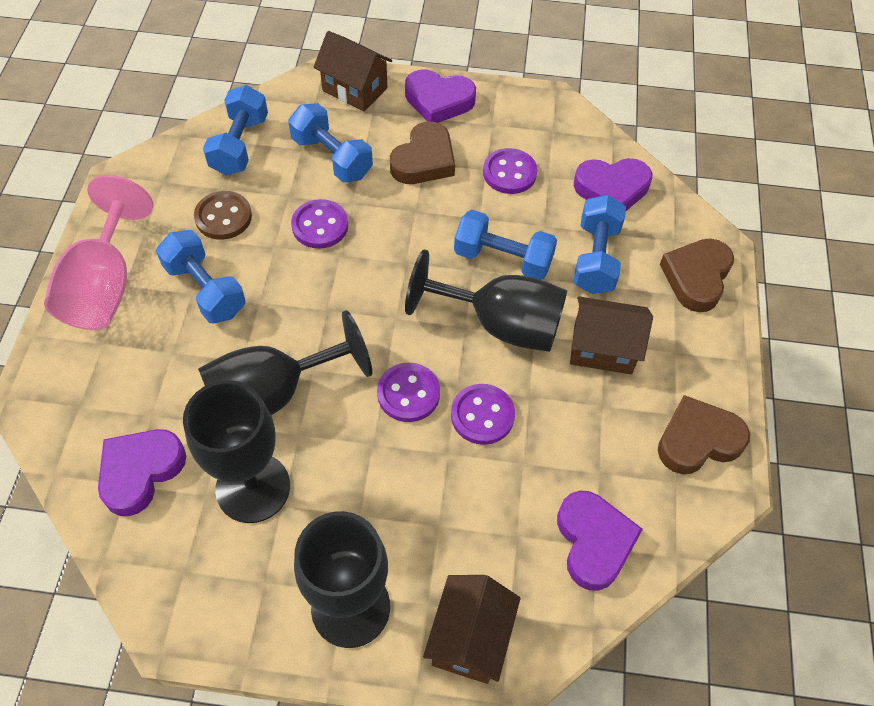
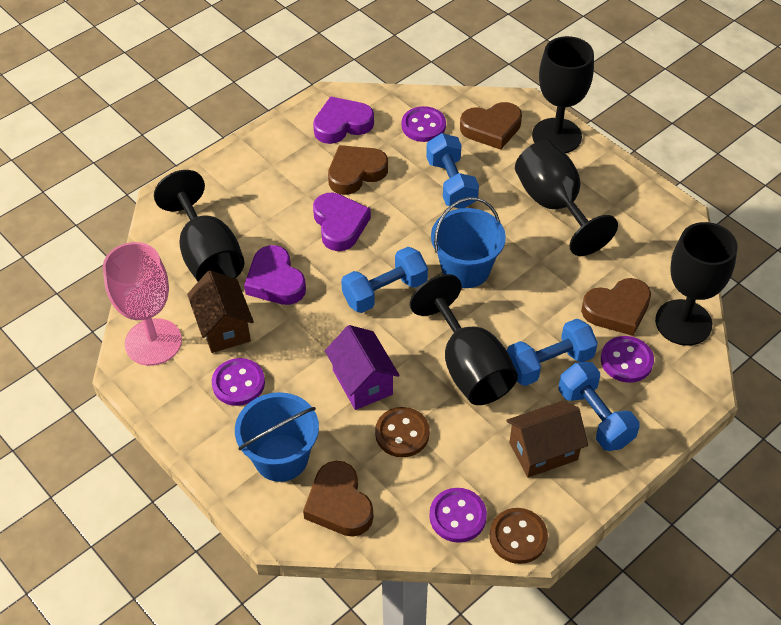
black goblet: 4 -> 5
blue bucket: 0 -> 2
blue dumbbell: 5 -> 4
brown button: 1 -> 2
brown heart: 3 -> 4
brown house: 3 -> 2
purple heart: 4 -> 3
purple house: 0 -> 1

